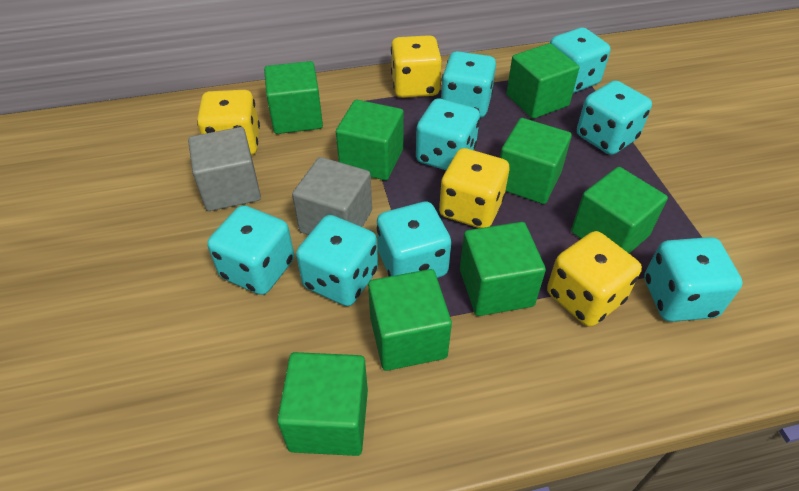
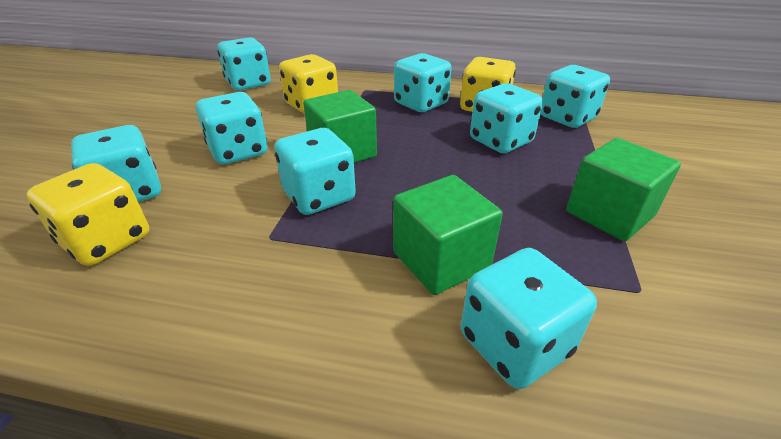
green cube: 8 -> 3
grey cube: 2 -> 0
yellow dice: 4 -> 3

